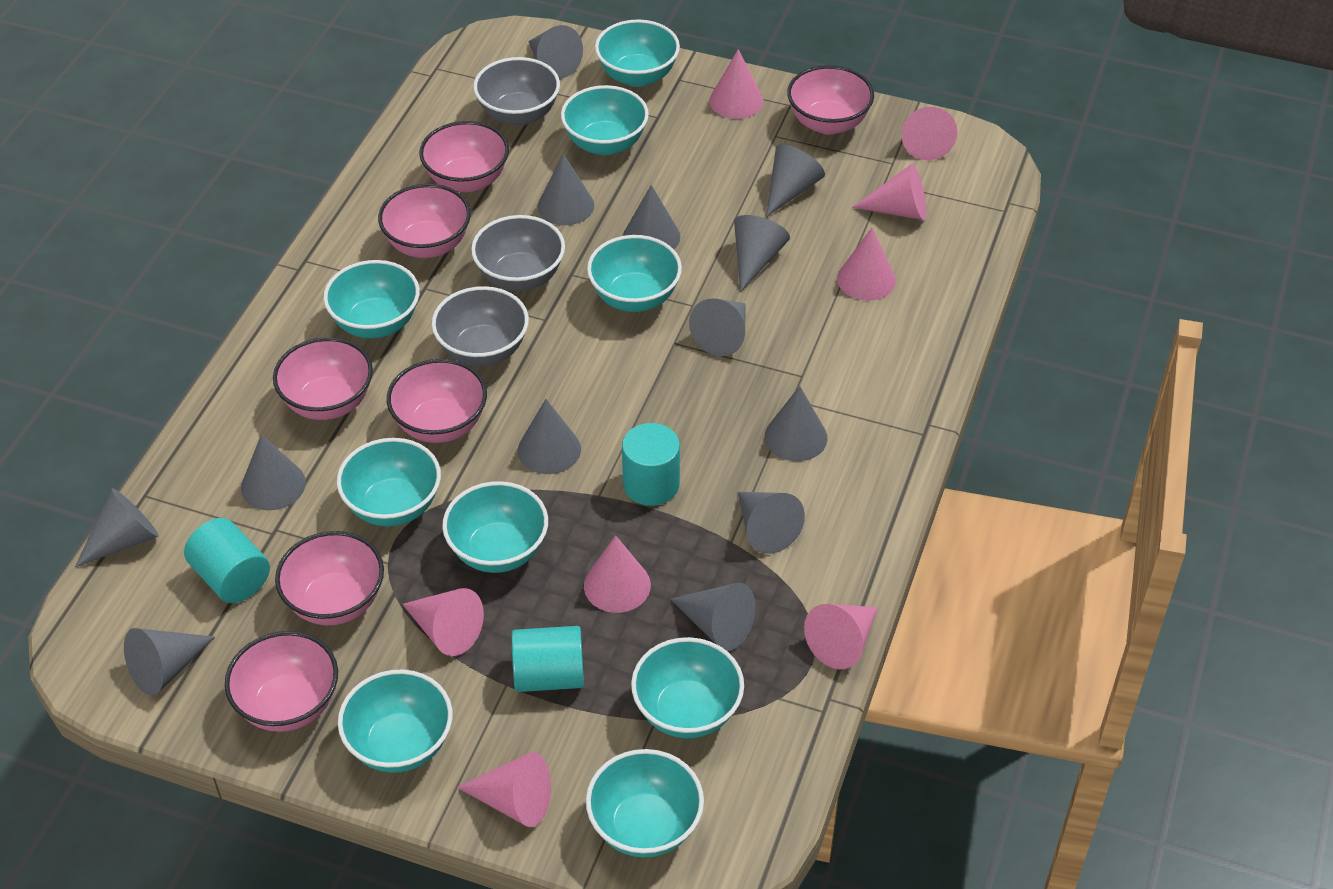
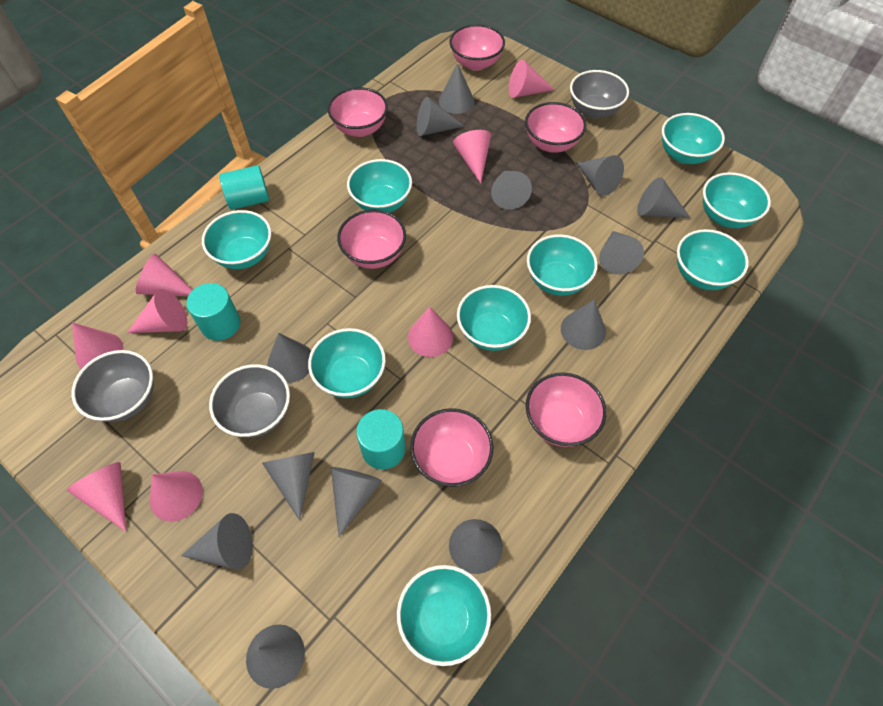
pink bowl: 7 -> 6

